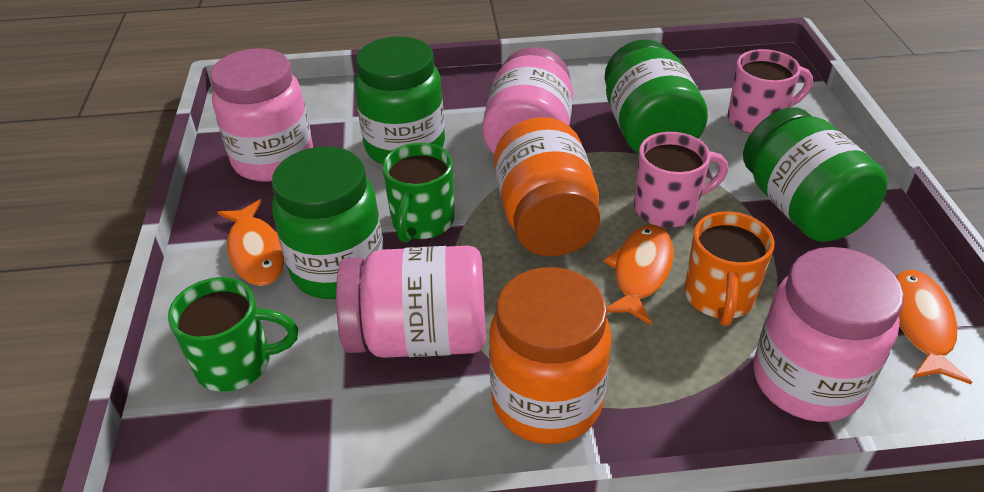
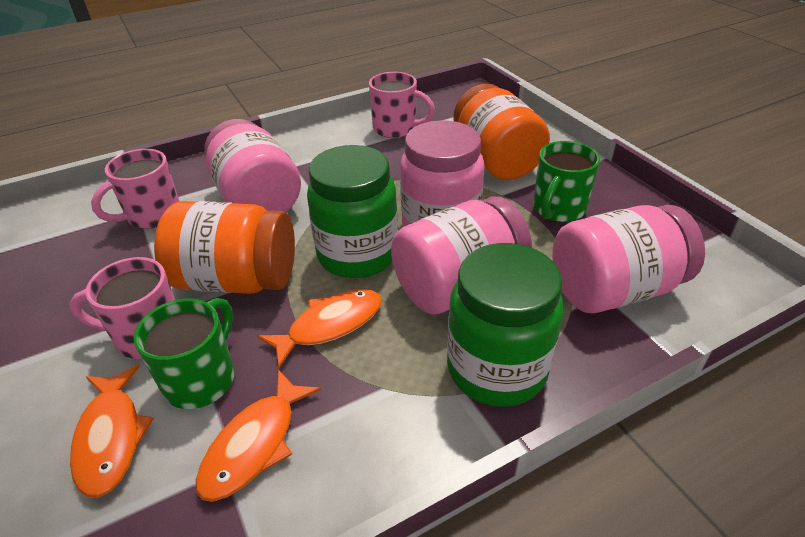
green jar: 4 -> 2
orange mug: 1 -> 0
pink mug: 2 -> 3

